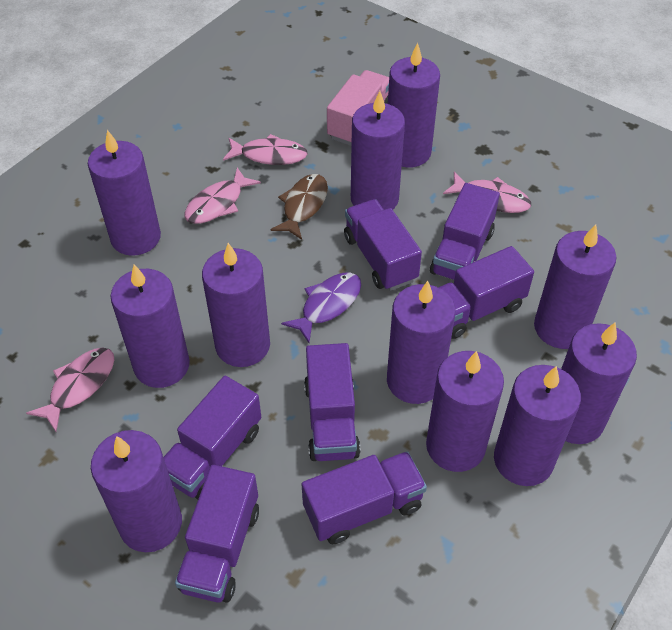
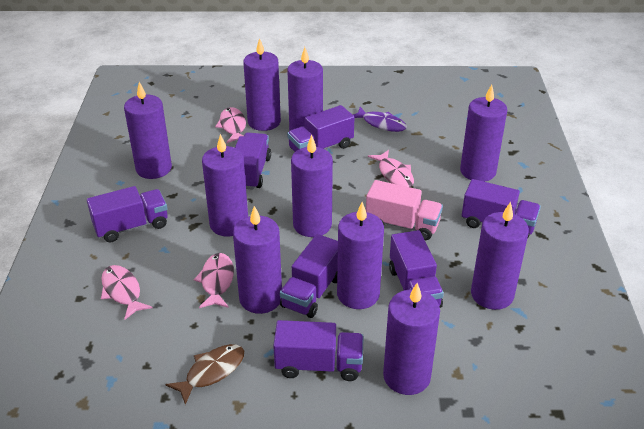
purple candle: 11 -> 10

